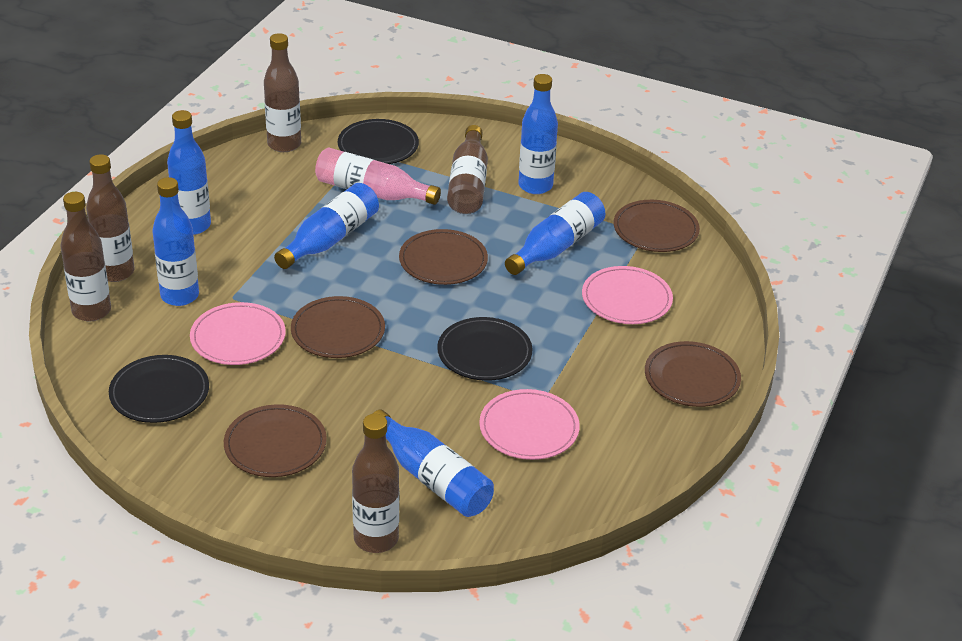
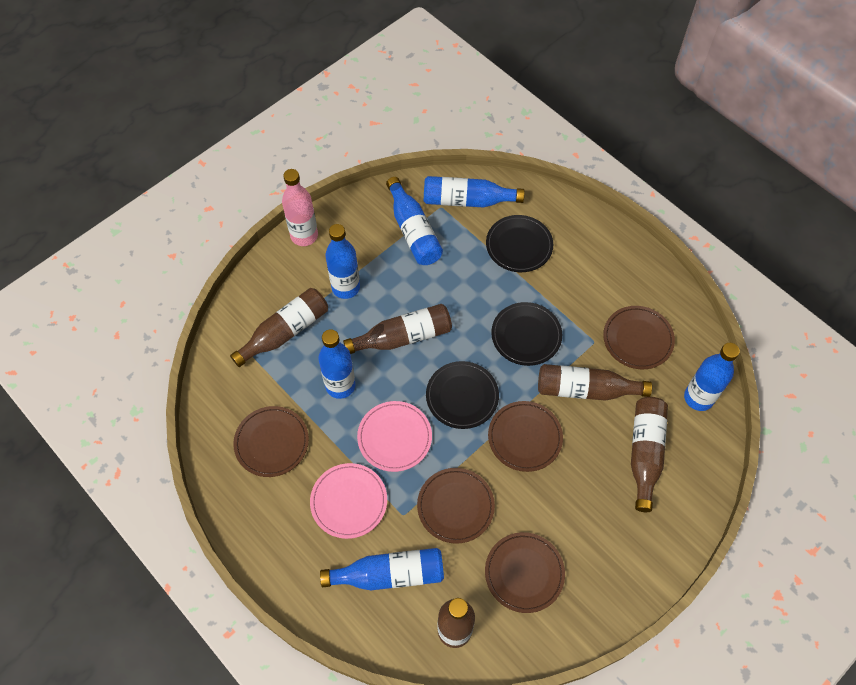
pink plate: 3 -> 2

